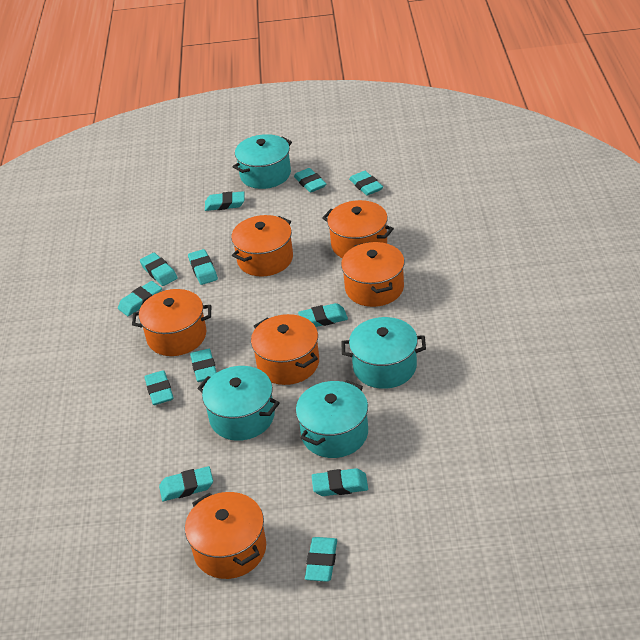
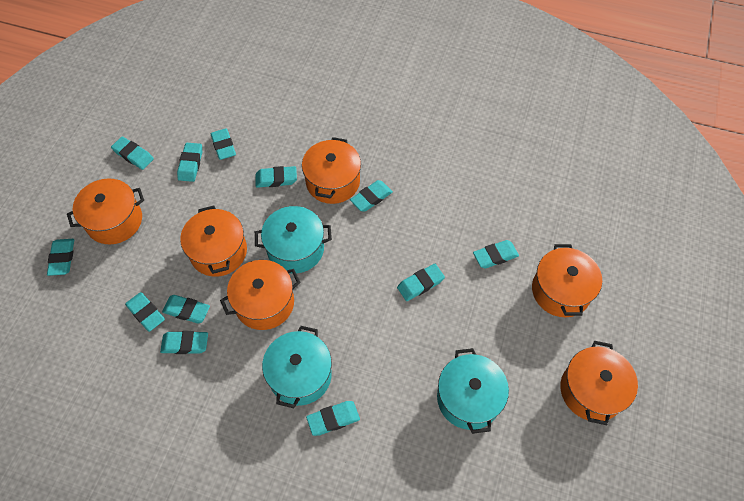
turquoise pot: 4 -> 3

